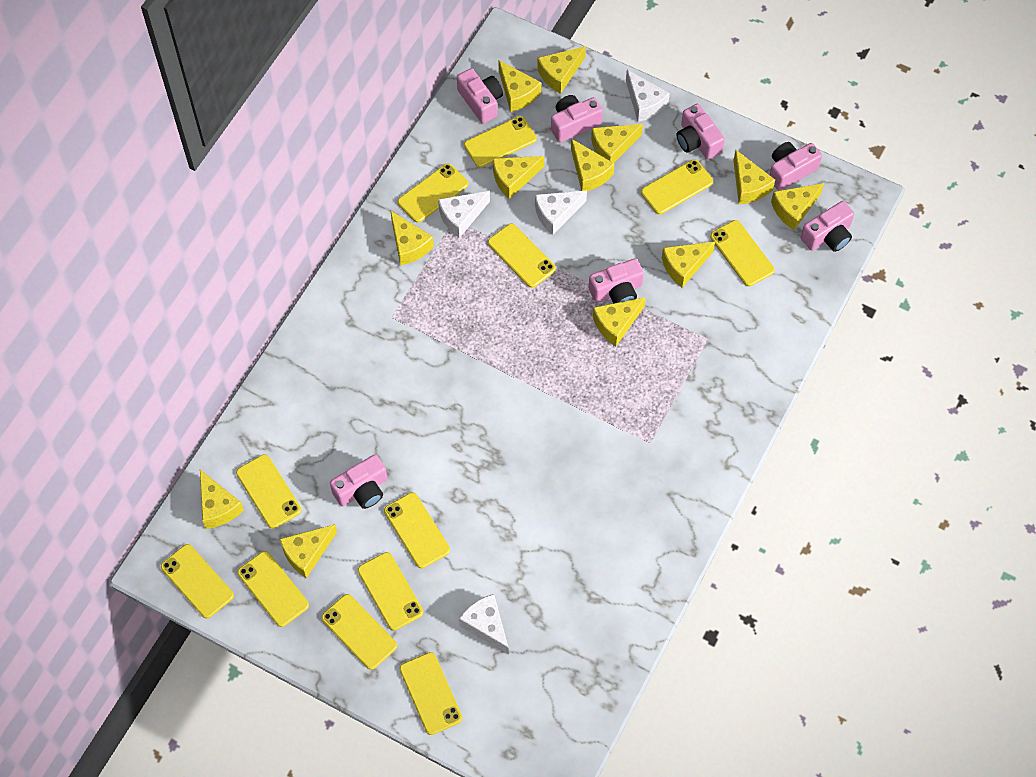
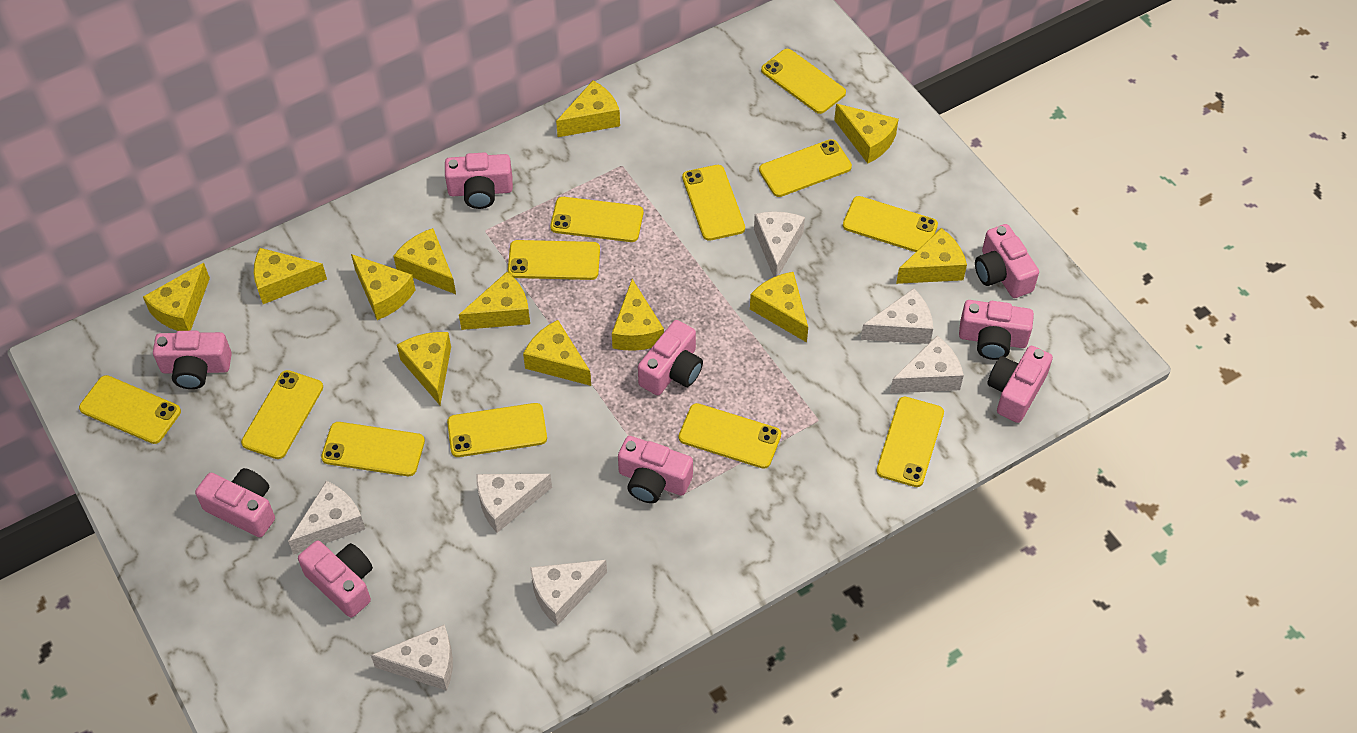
pink camera: 7 -> 9
white cheese: 4 -> 7

